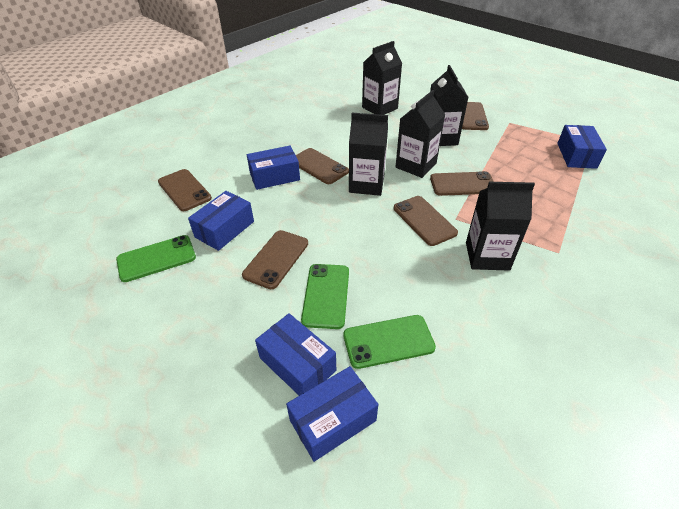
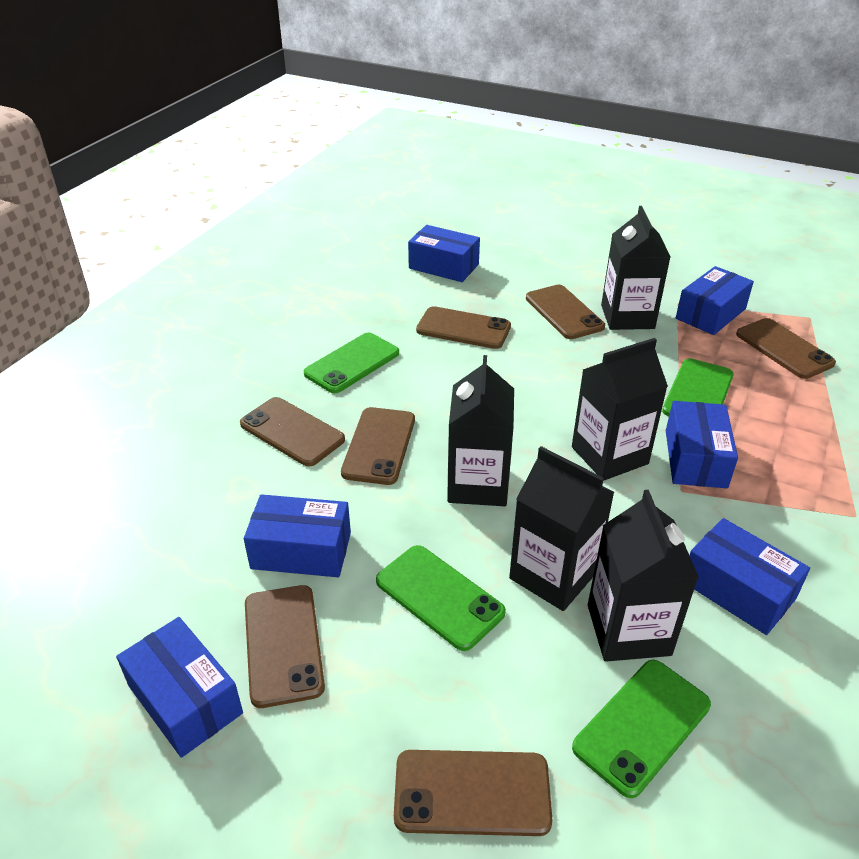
blue box: 5 -> 6
brown phone: 6 -> 7
green phone: 3 -> 4

